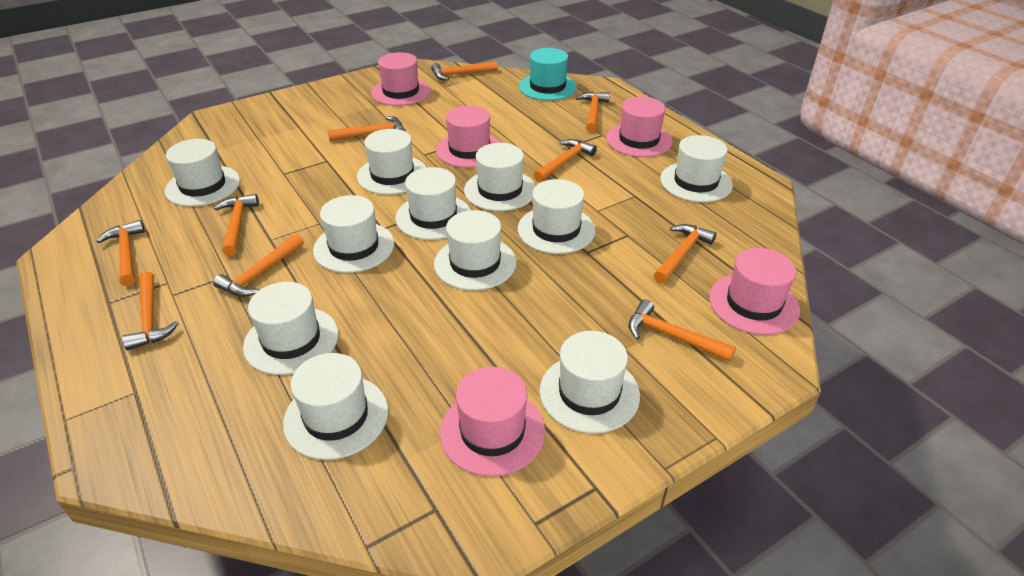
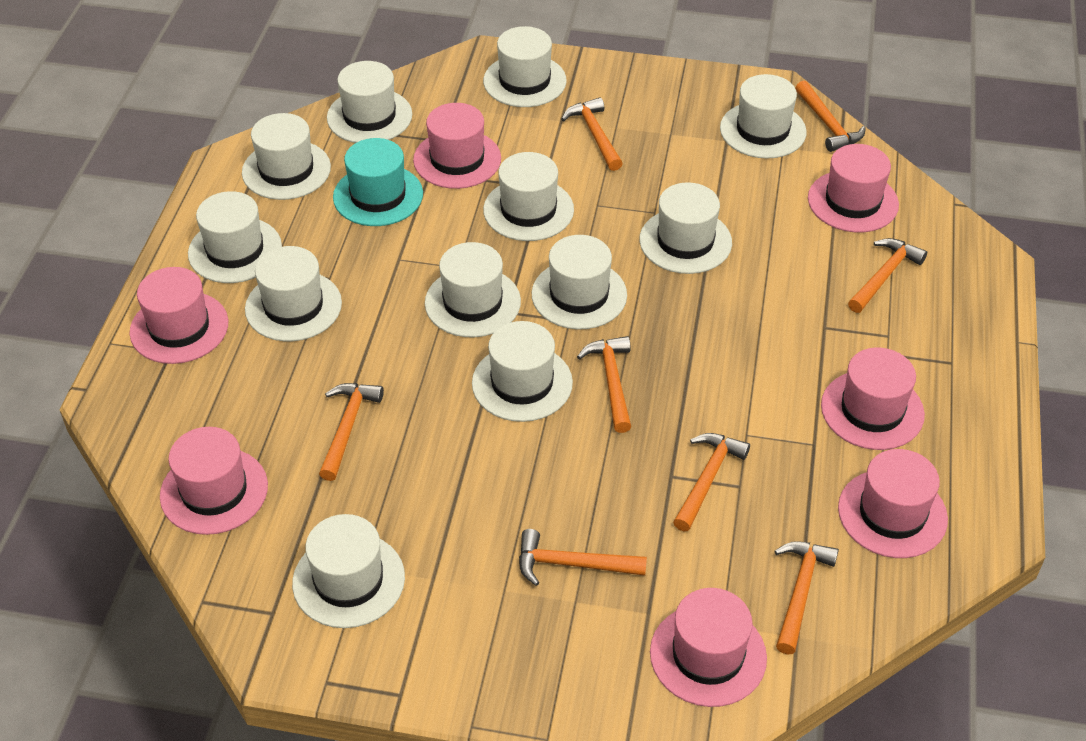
orange hammer: 10 -> 8
pink hat: 5 -> 7
white hat: 11 -> 12

